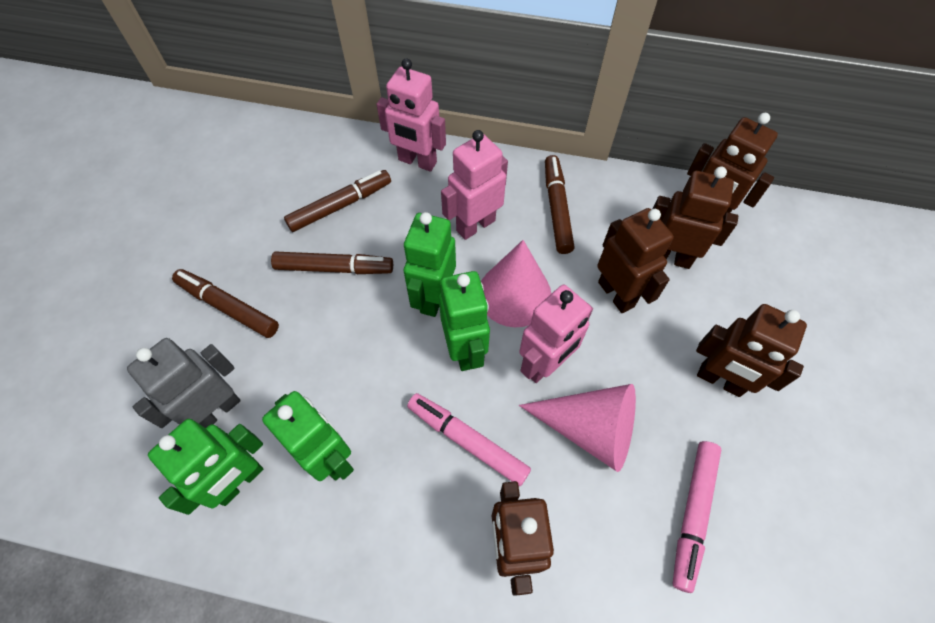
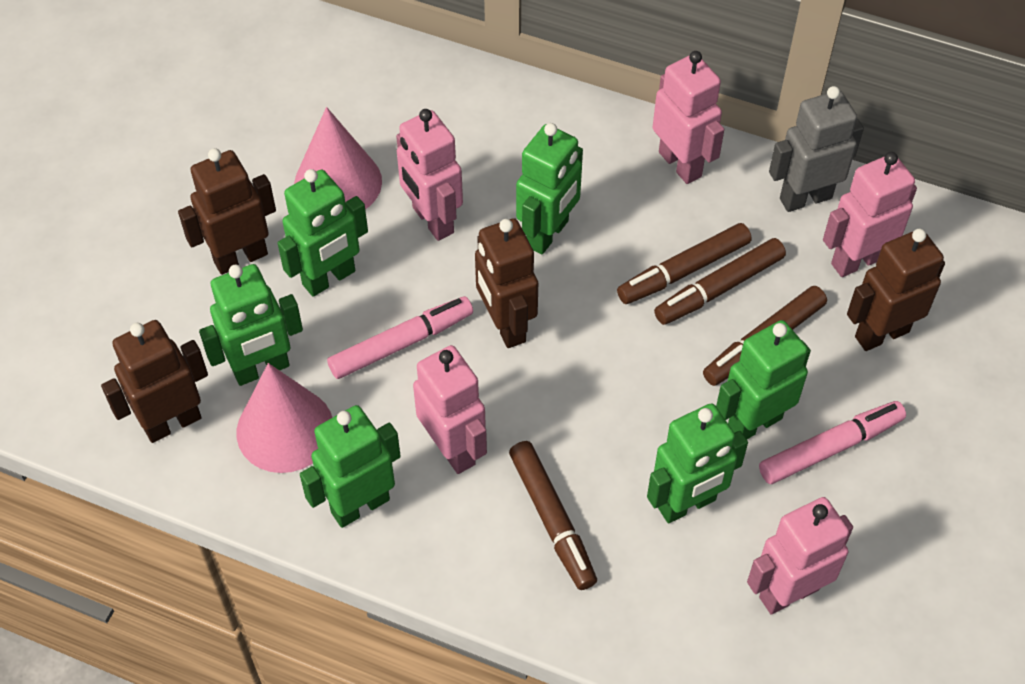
brown robot: 5 -> 4
green robot: 4 -> 6
pink robot: 3 -> 5

